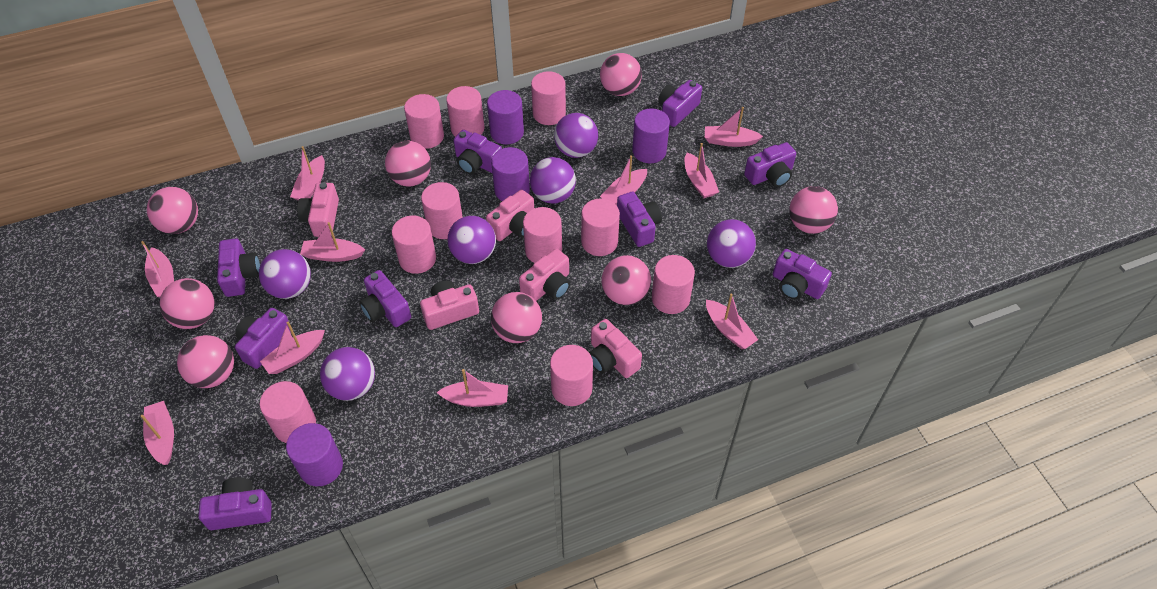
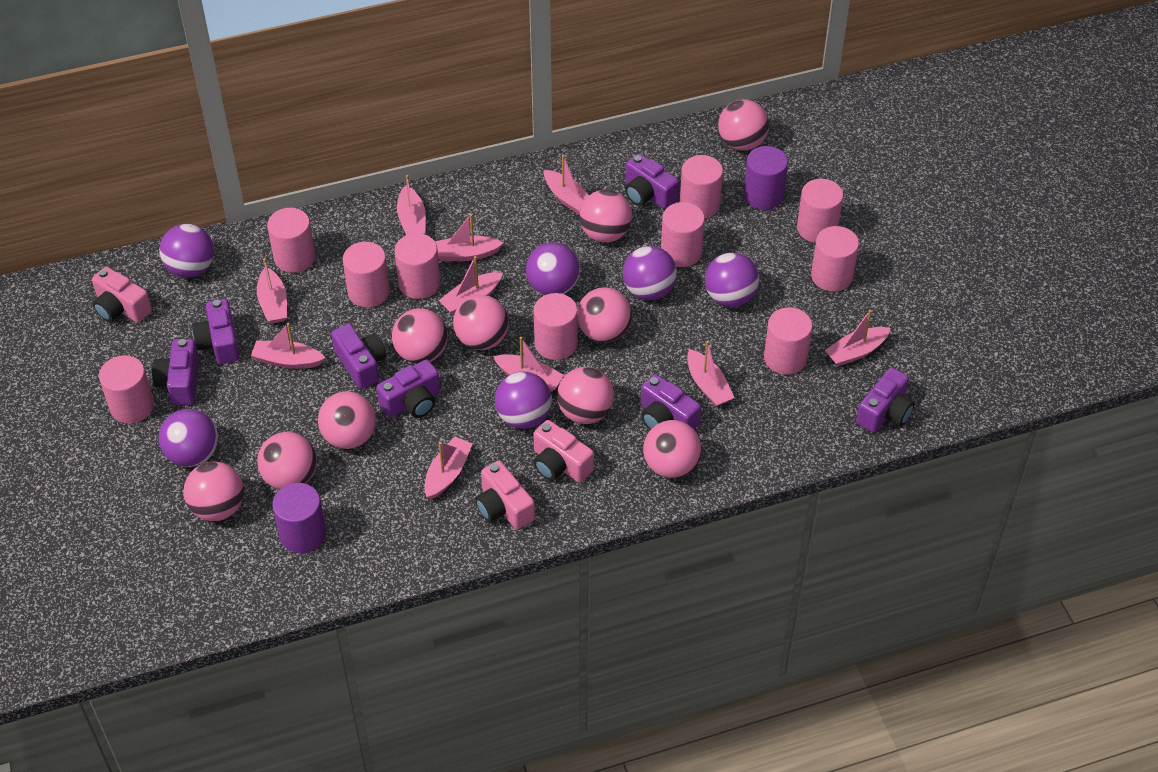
pink ball: 8 -> 10
pink camera: 5 -> 3
purple camera: 9 -> 7
purple cylinder: 4 -> 2

